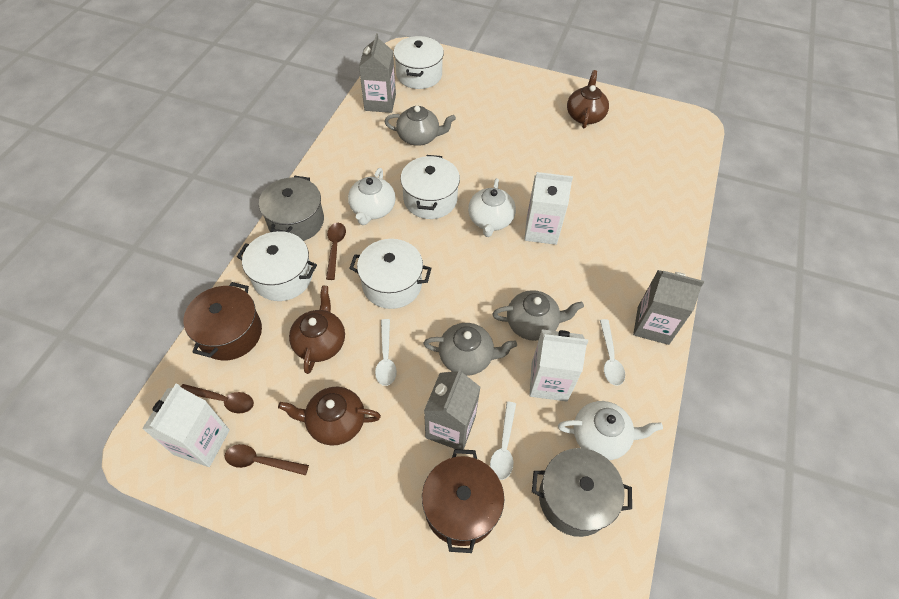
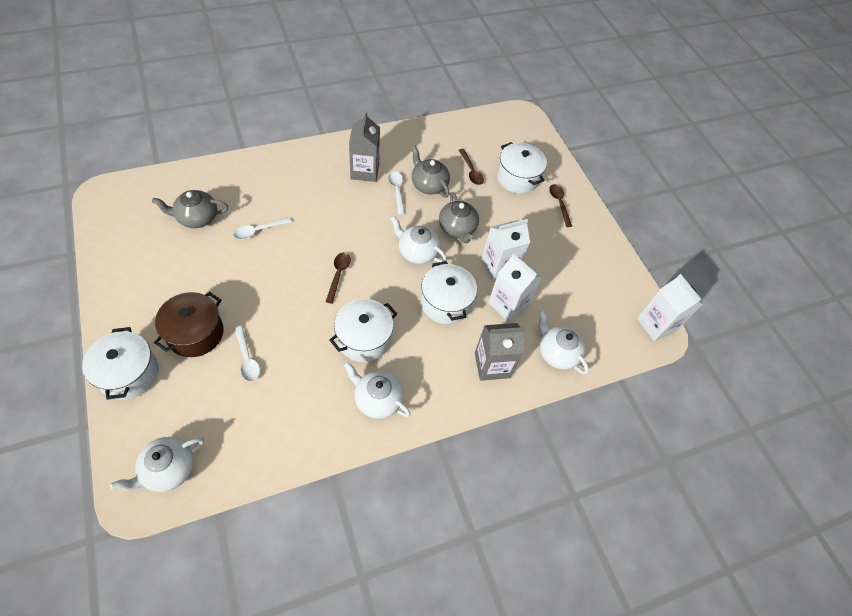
brown pot: 2 -> 1
brown teapot: 3 -> 0
grey carton: 3 -> 2
grey pot: 2 -> 0
white teapot: 3 -> 4

